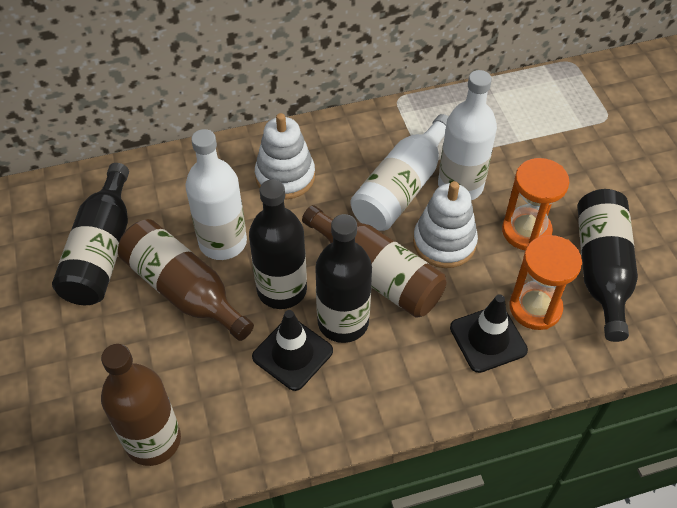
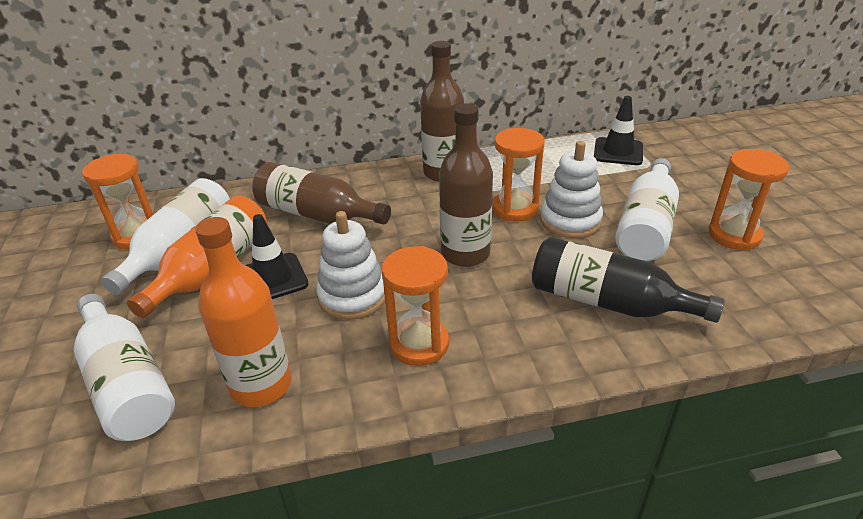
black bottle: 4 -> 1
orange bottle: 0 -> 2
orange hourglass: 2 -> 4

